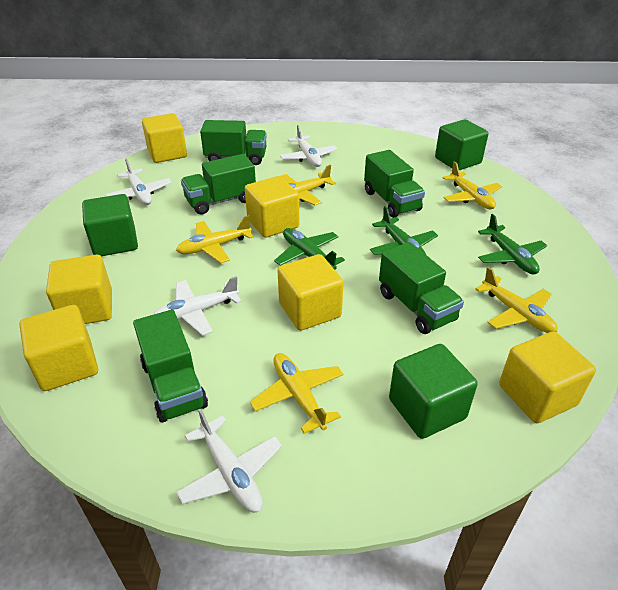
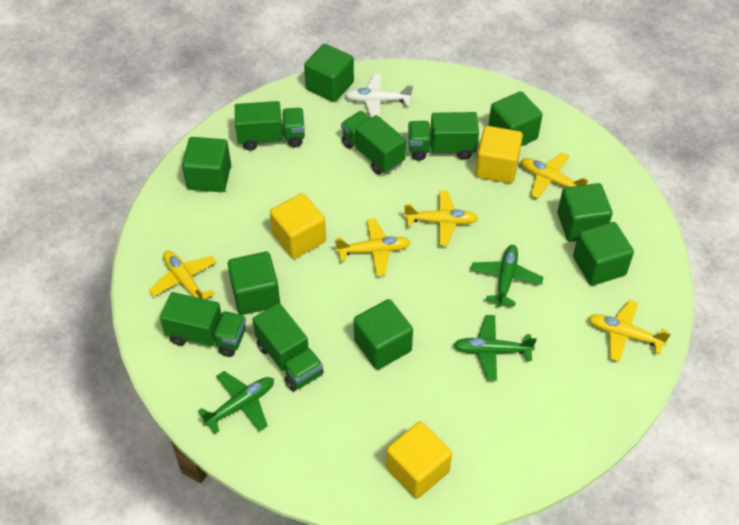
green cube: 3 -> 7
white plane: 4 -> 1
yellow cube: 6 -> 3

